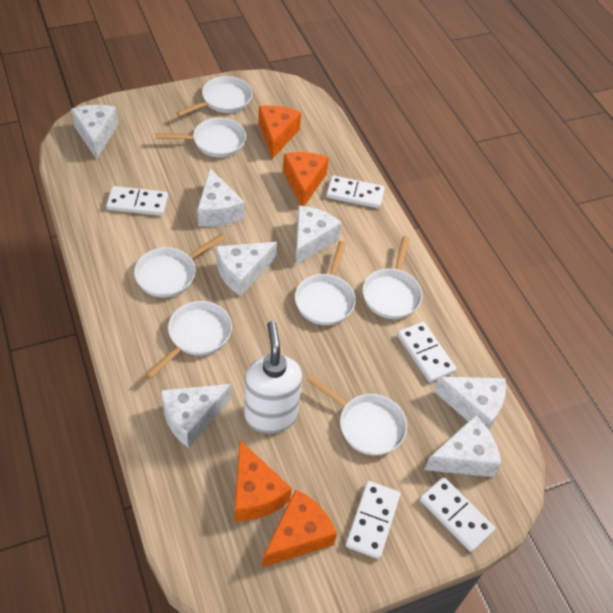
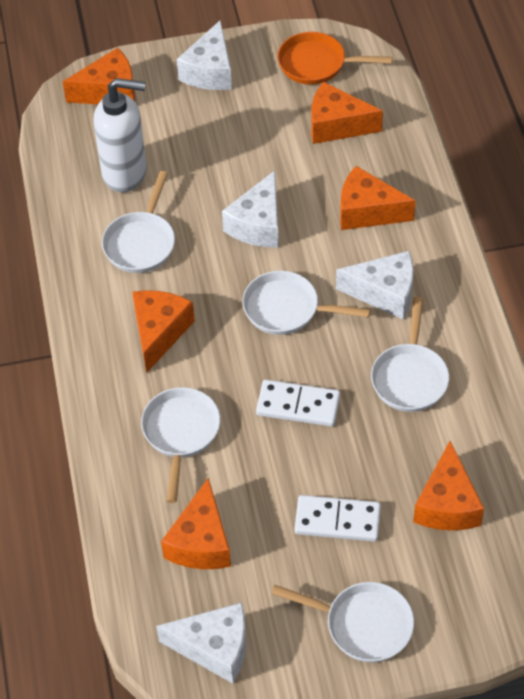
orange cheese: 4 -> 6
orange pan: 0 -> 1
white cheese: 7 -> 4
white domino: 5 -> 2
white pan: 7 -> 5

